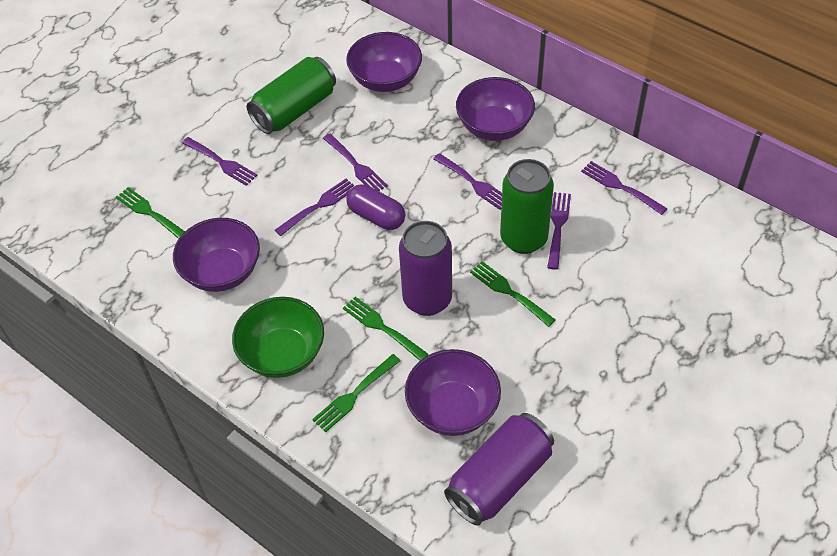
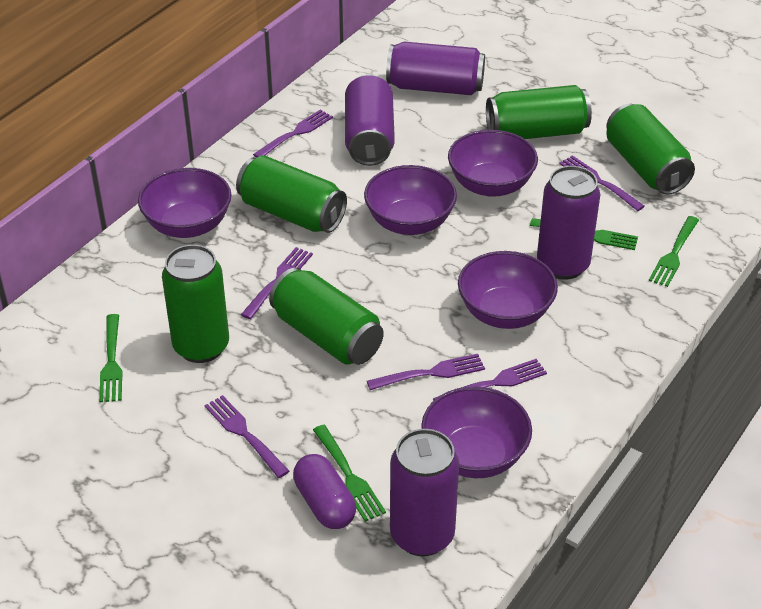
green bowl: 1 -> 0
green can: 2 -> 5
purple bowl: 4 -> 5
purple can: 2 -> 4

